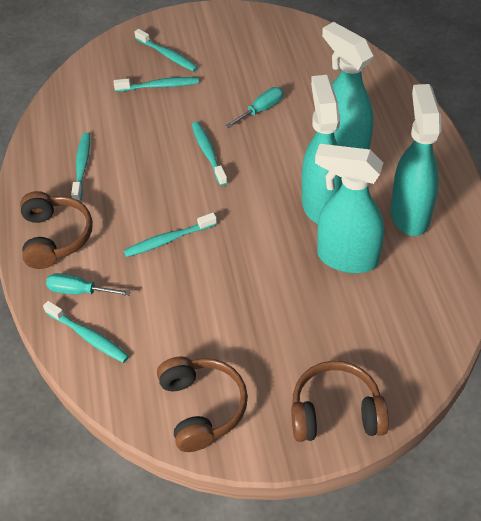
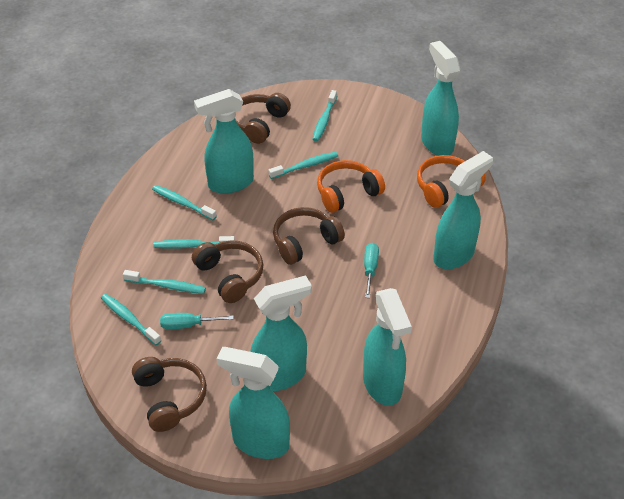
brown headphones: 3 -> 4
orange headphones: 0 -> 2
turquoise spray bottle: 4 -> 6

